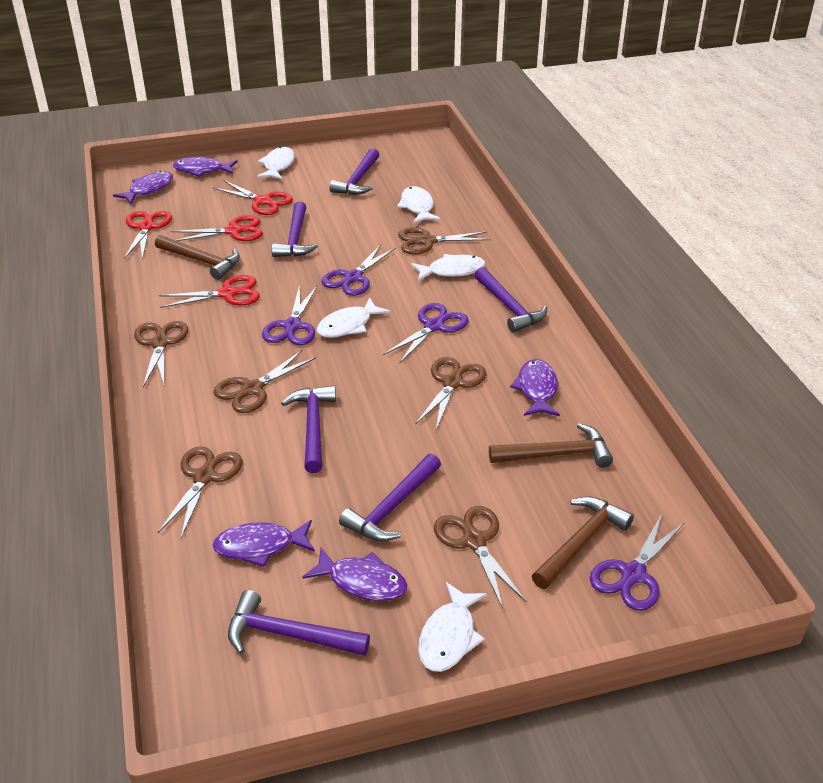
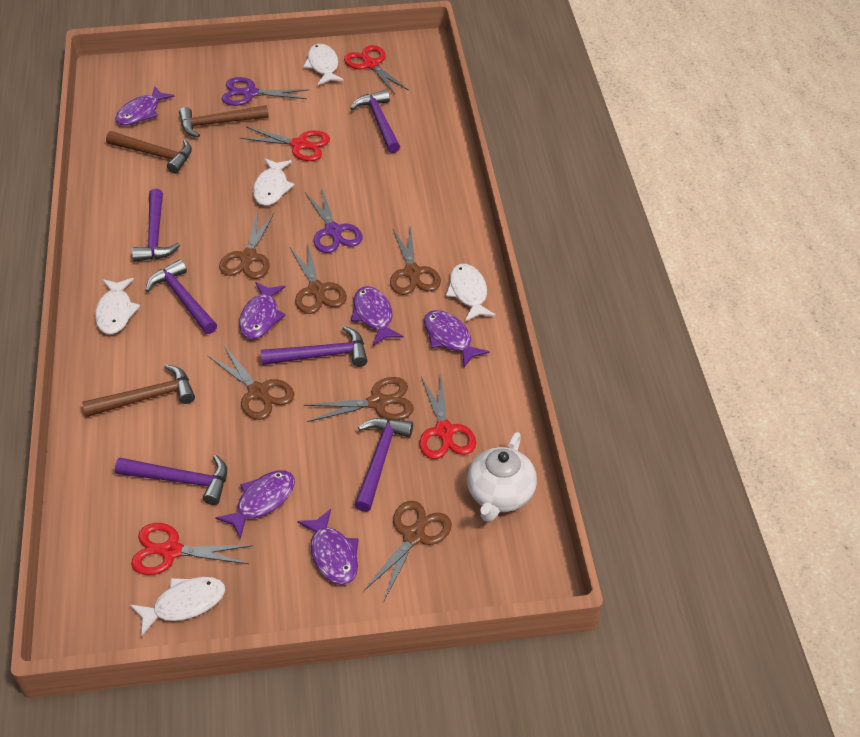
purple fish: 5 -> 6
purple scissors: 4 -> 2
white teapot: 0 -> 1

